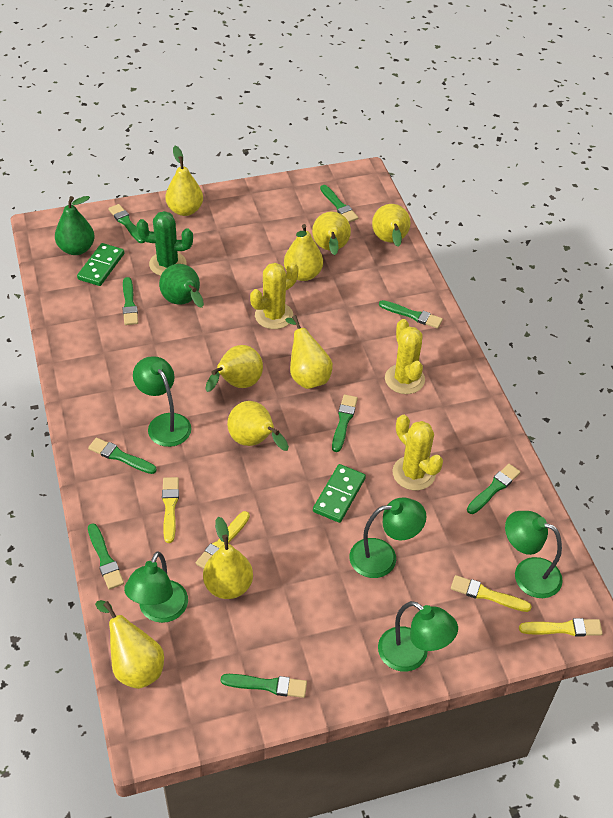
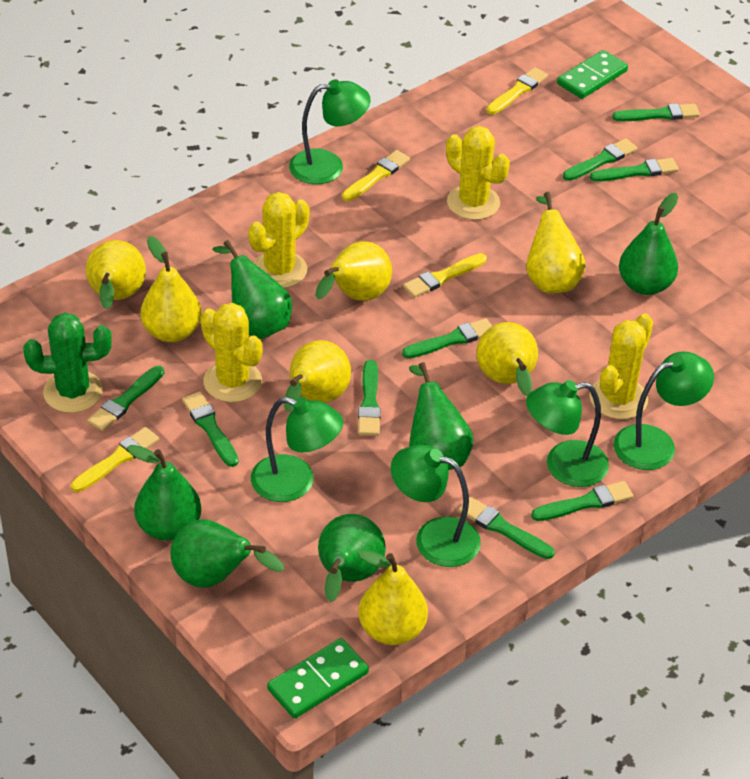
green pear: 2 -> 6
yellow cactus: 3 -> 4
yellow pear: 9 -> 7

